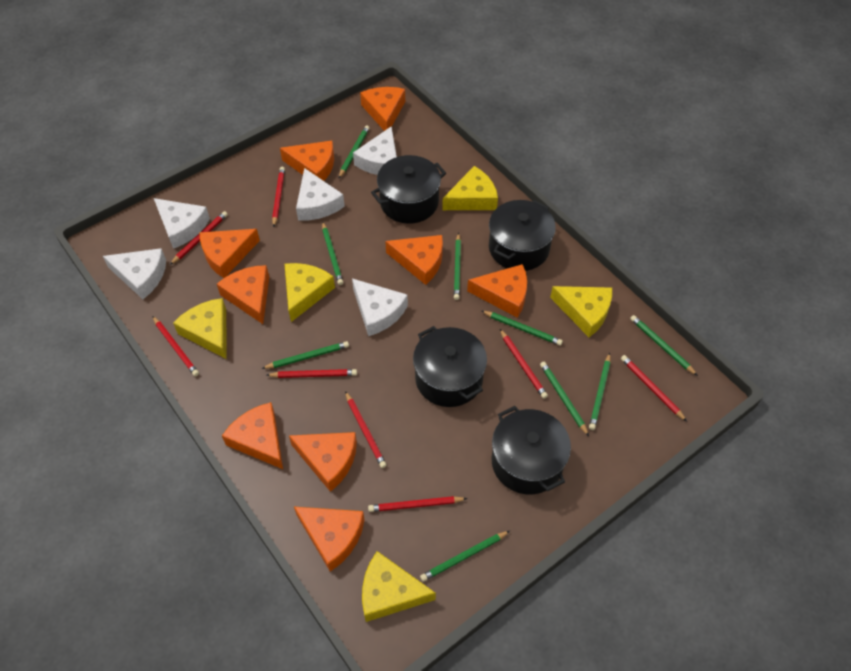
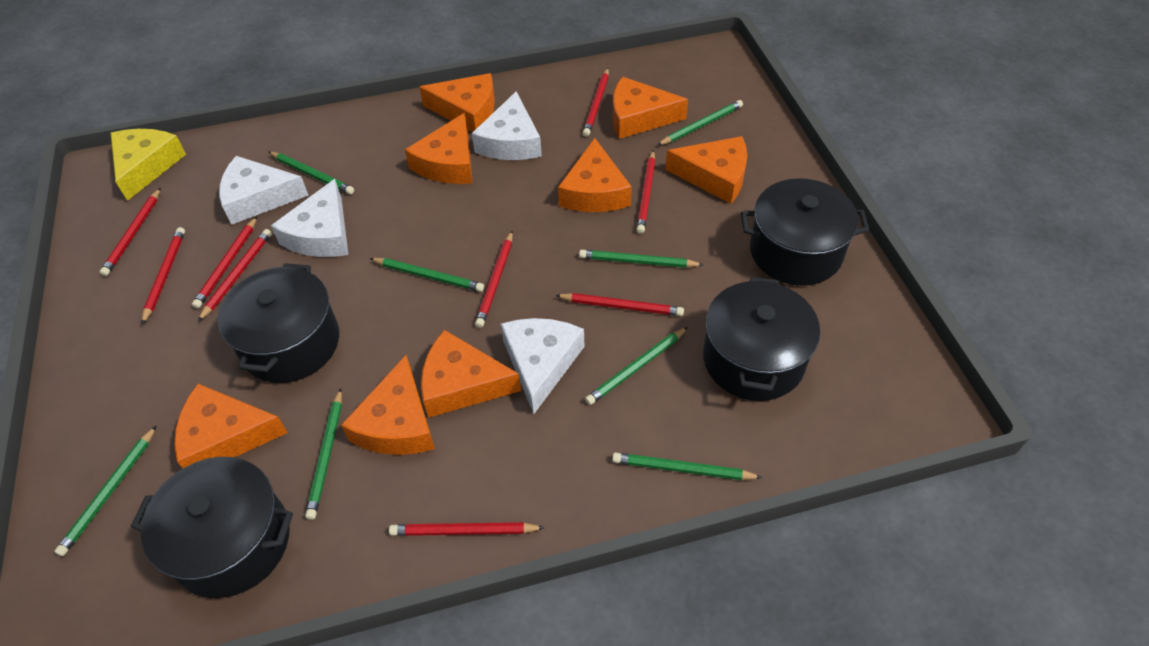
green pencil: 9 -> 8
orange cheese: 9 -> 8
red pencil: 8 -> 9
white cheese: 5 -> 4
yellow cheese: 5 -> 1

